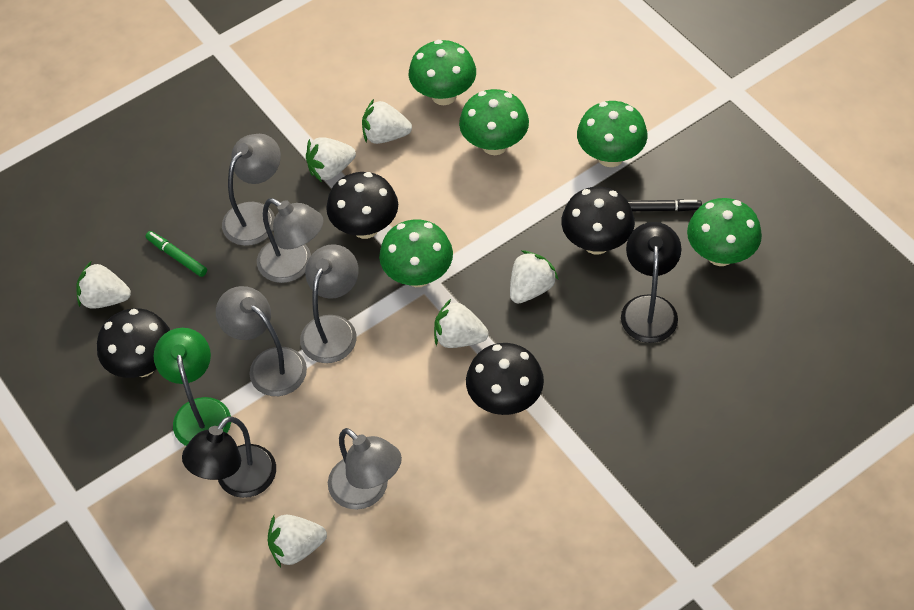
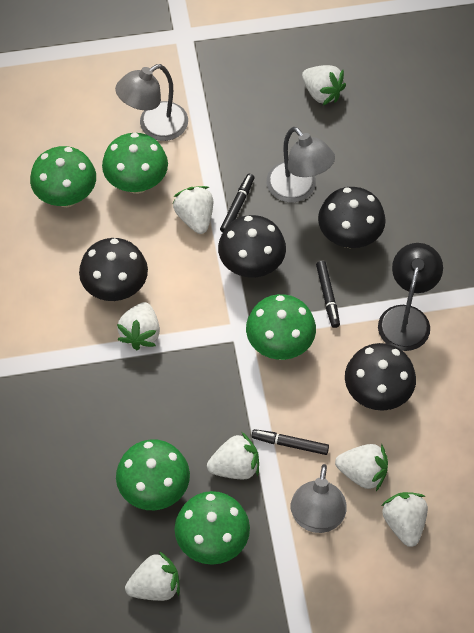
black lamp: 2 -> 1
black marker: 1 -> 3
green lamp: 1 -> 0
green marker: 1 -> 0
grey lamp: 5 -> 3
white strawberry: 6 -> 7

